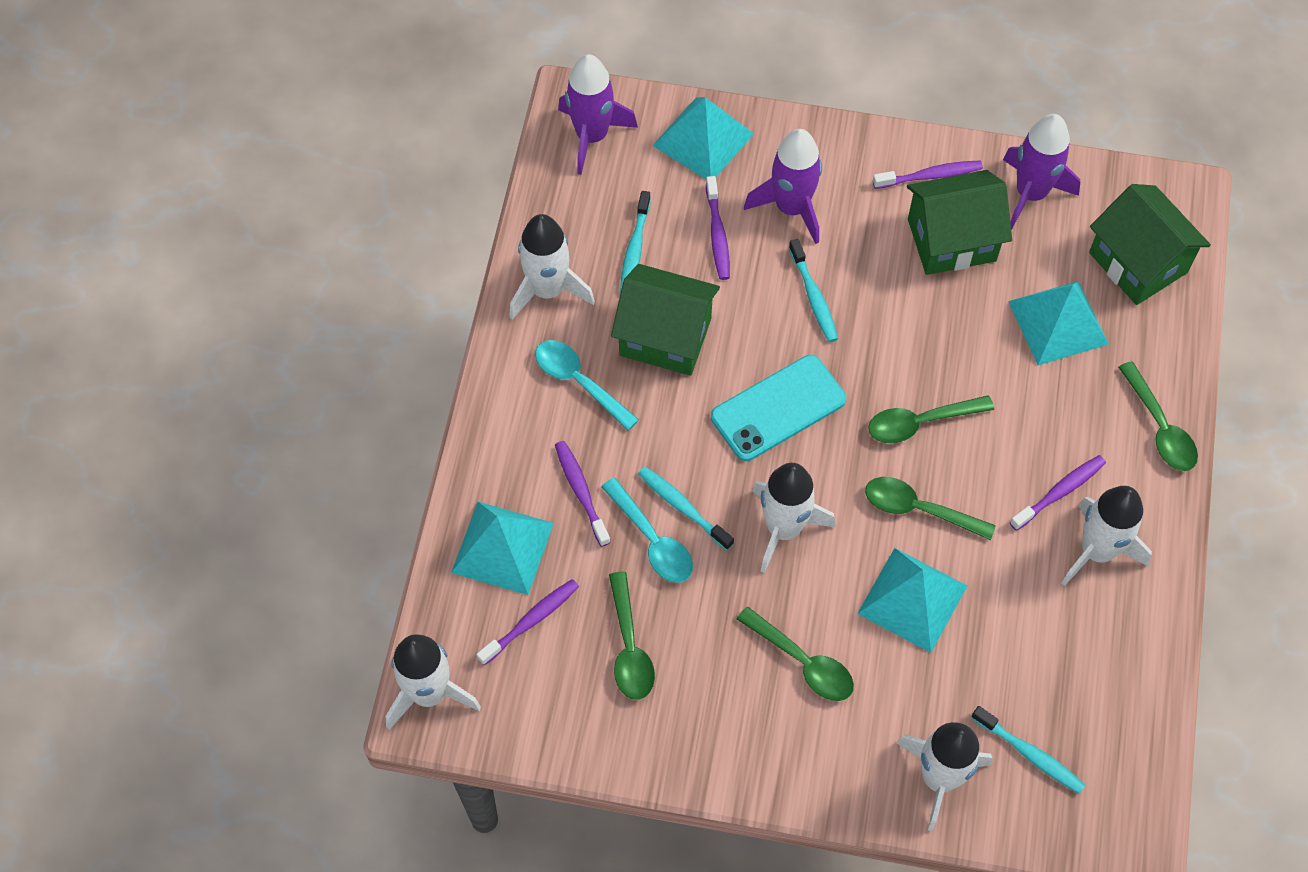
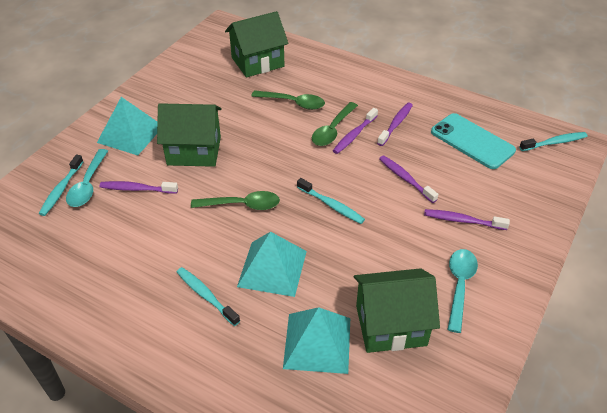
green spoon: 5 -> 3
purple rocket: 3 -> 0
turquoise pyramid: 4 -> 3
white rocket: 5 -> 0

